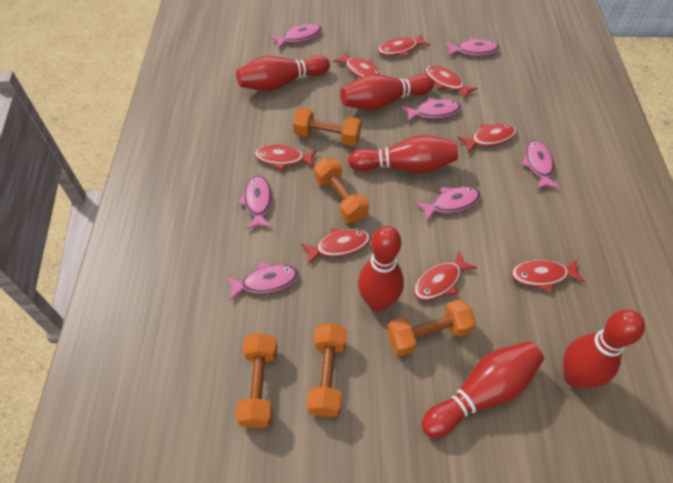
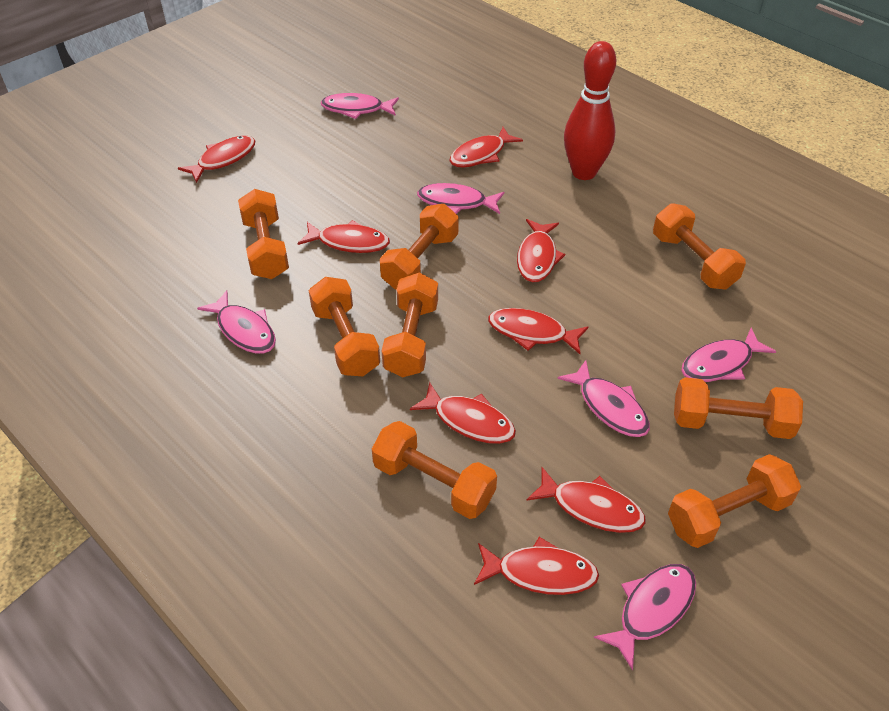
orange dumbbell: 5 -> 8
pink fish: 7 -> 6
red bowling pin: 6 -> 1

